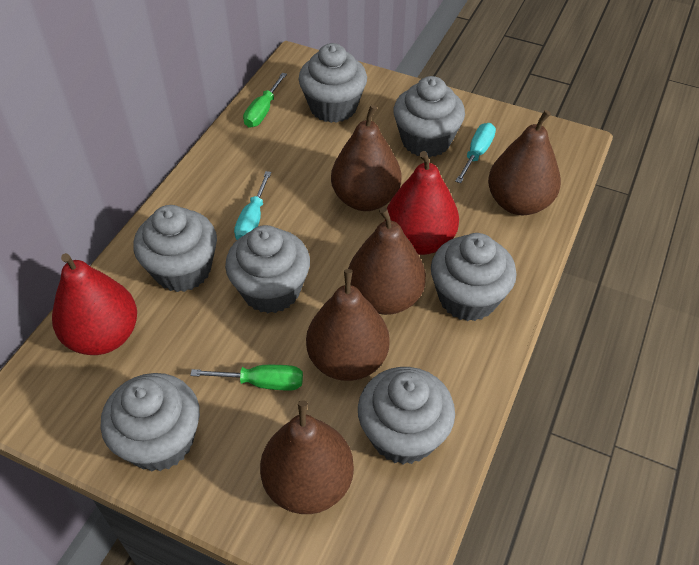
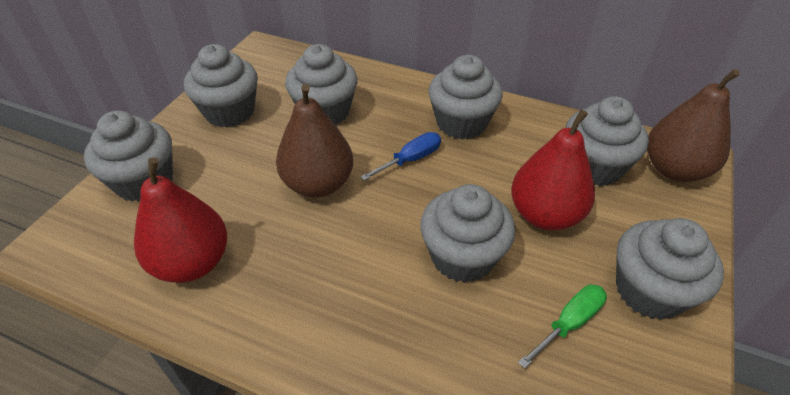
blue screwdriver: 0 -> 1
brown pear: 5 -> 2
green screwdriver: 2 -> 1
turquoise screwdriver: 2 -> 0

